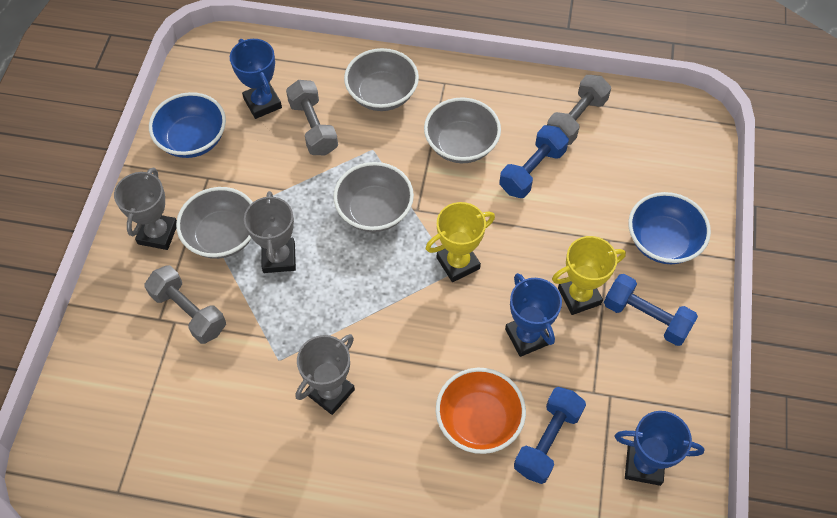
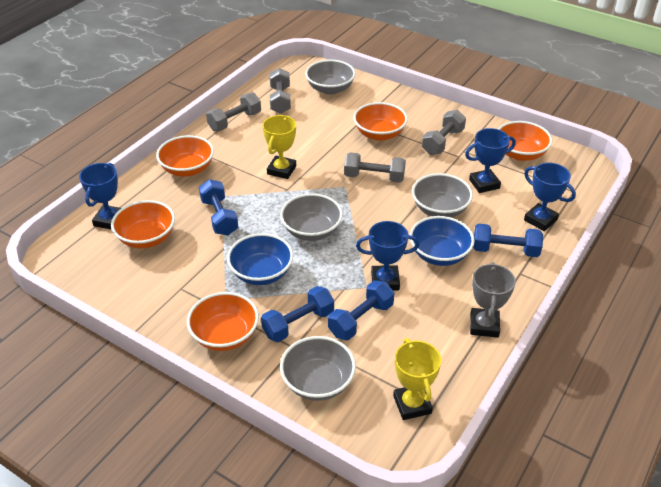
blue dumbbell: 3 -> 4
blue trophy: 3 -> 4
grey dumbbell: 3 -> 4
grey trophy: 3 -> 1
orange bowl: 1 -> 5

